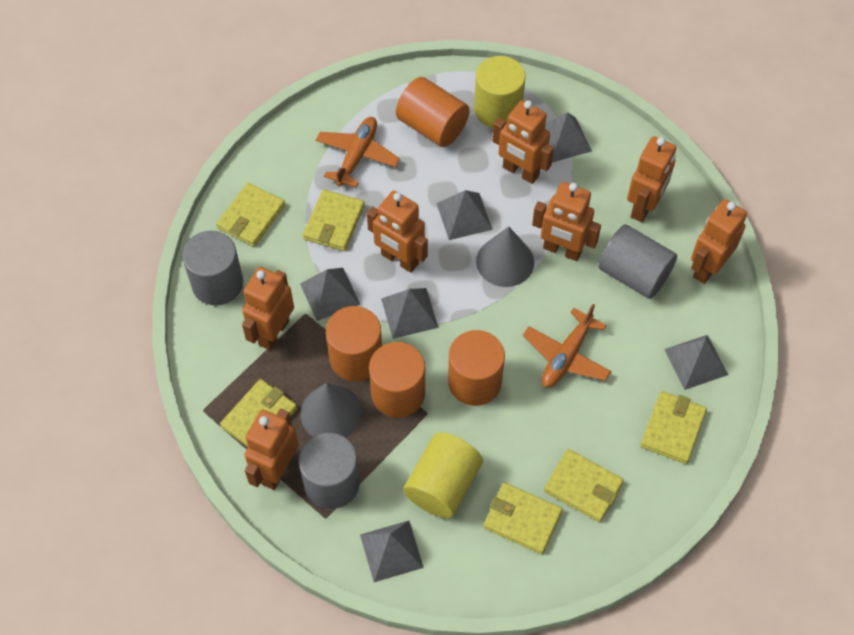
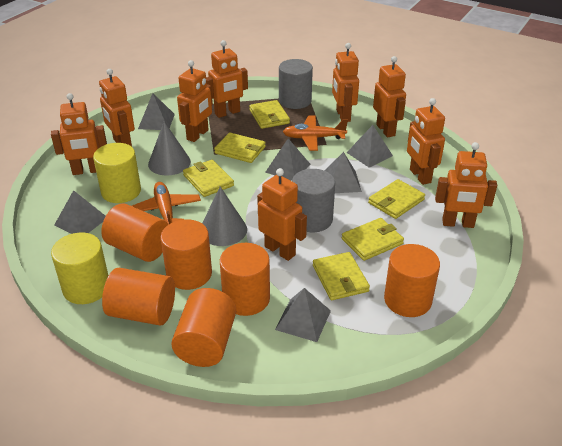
grey cylinder: 3 -> 2
orange cylinder: 4 -> 6
orange robot: 7 -> 9

